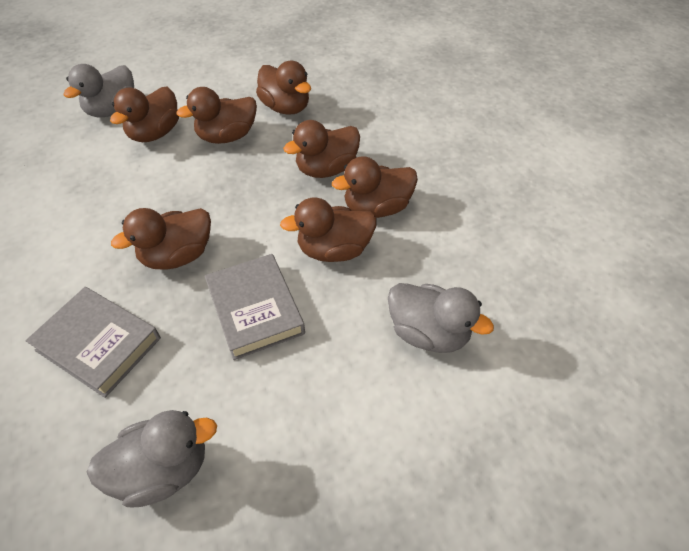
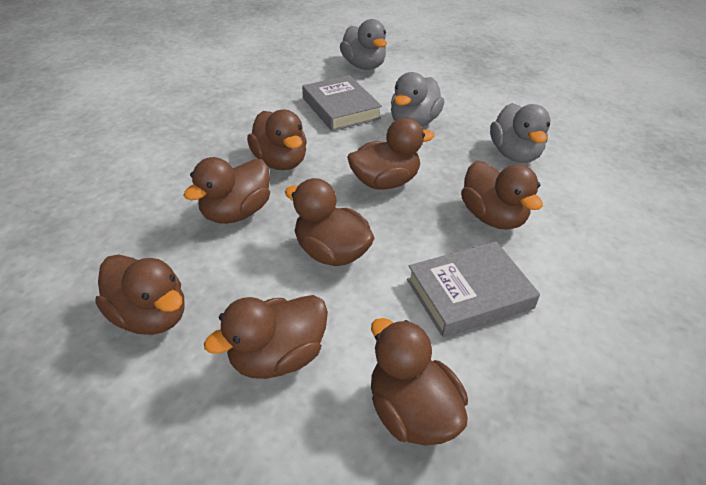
brown duck: 7 -> 8

